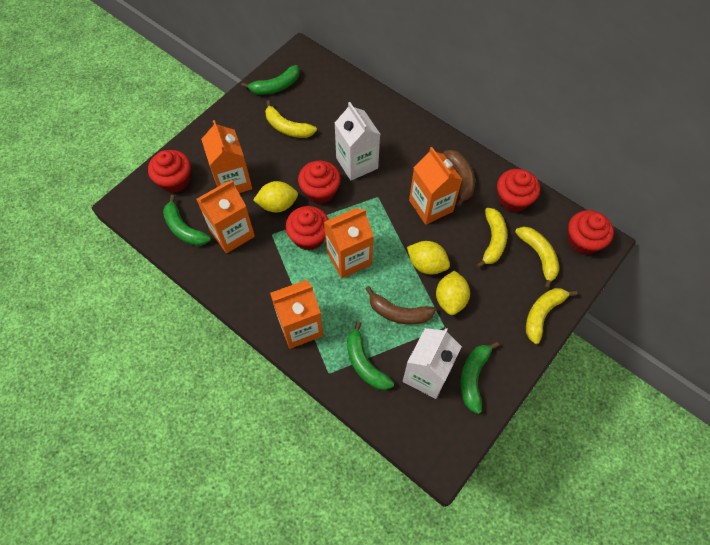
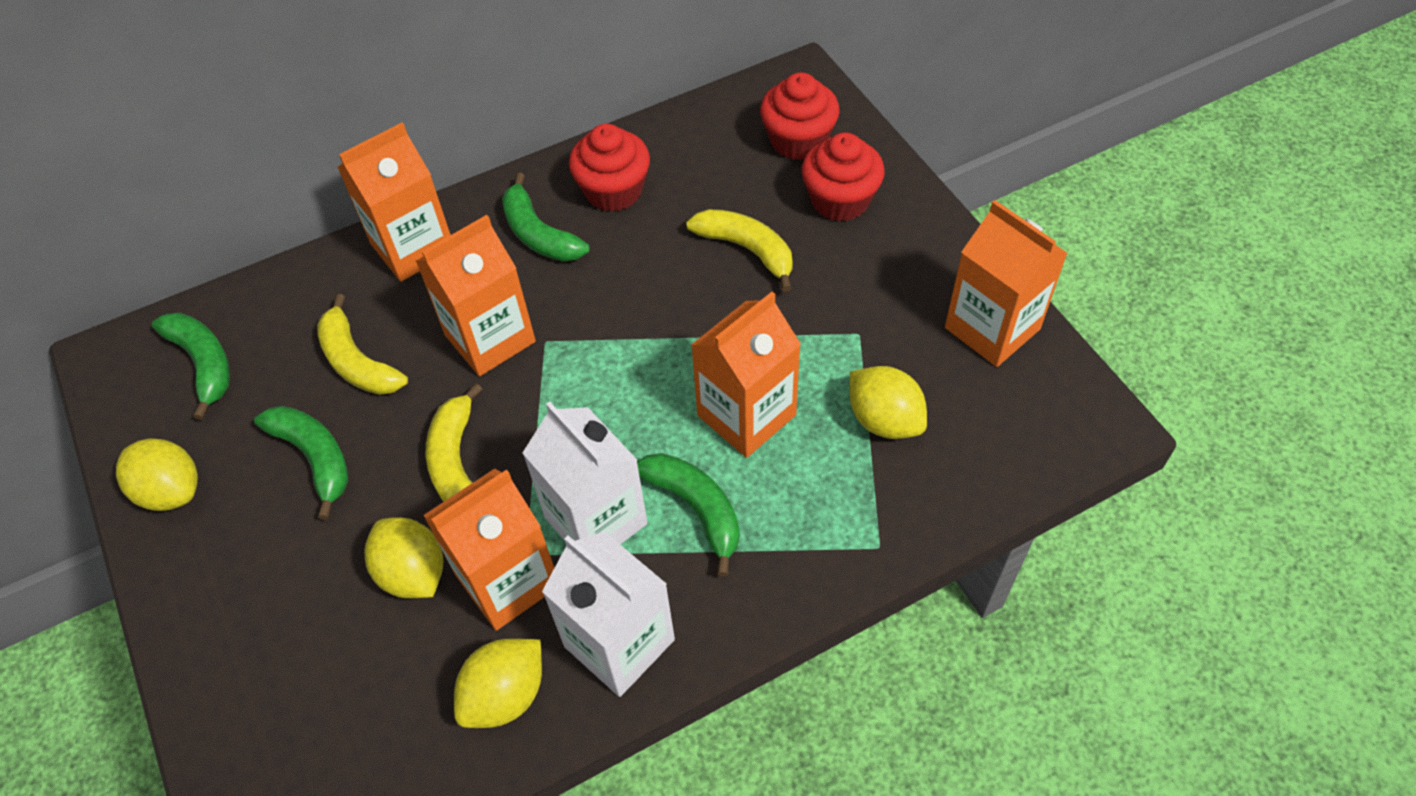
brown banana: 2 -> 0
red cupcake: 5 -> 3
yellow banana: 4 -> 3
yellow lemon: 3 -> 4

